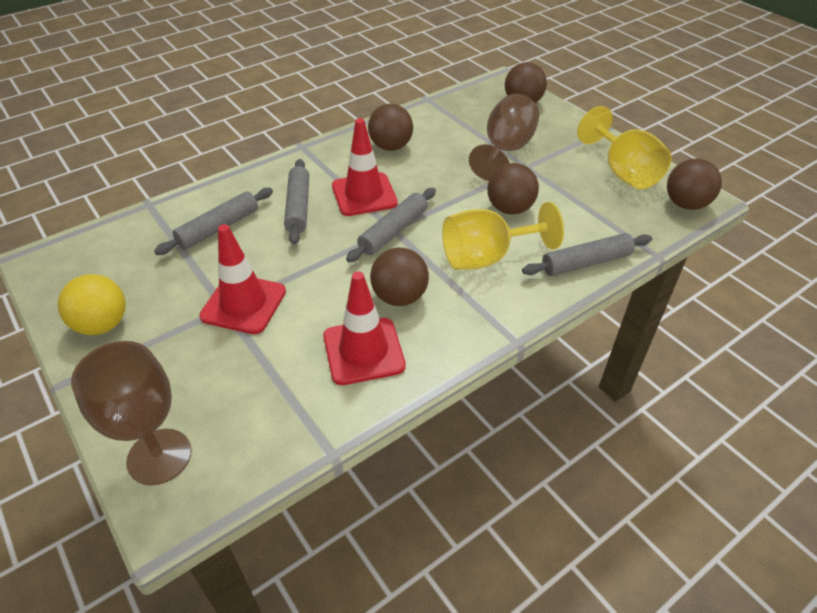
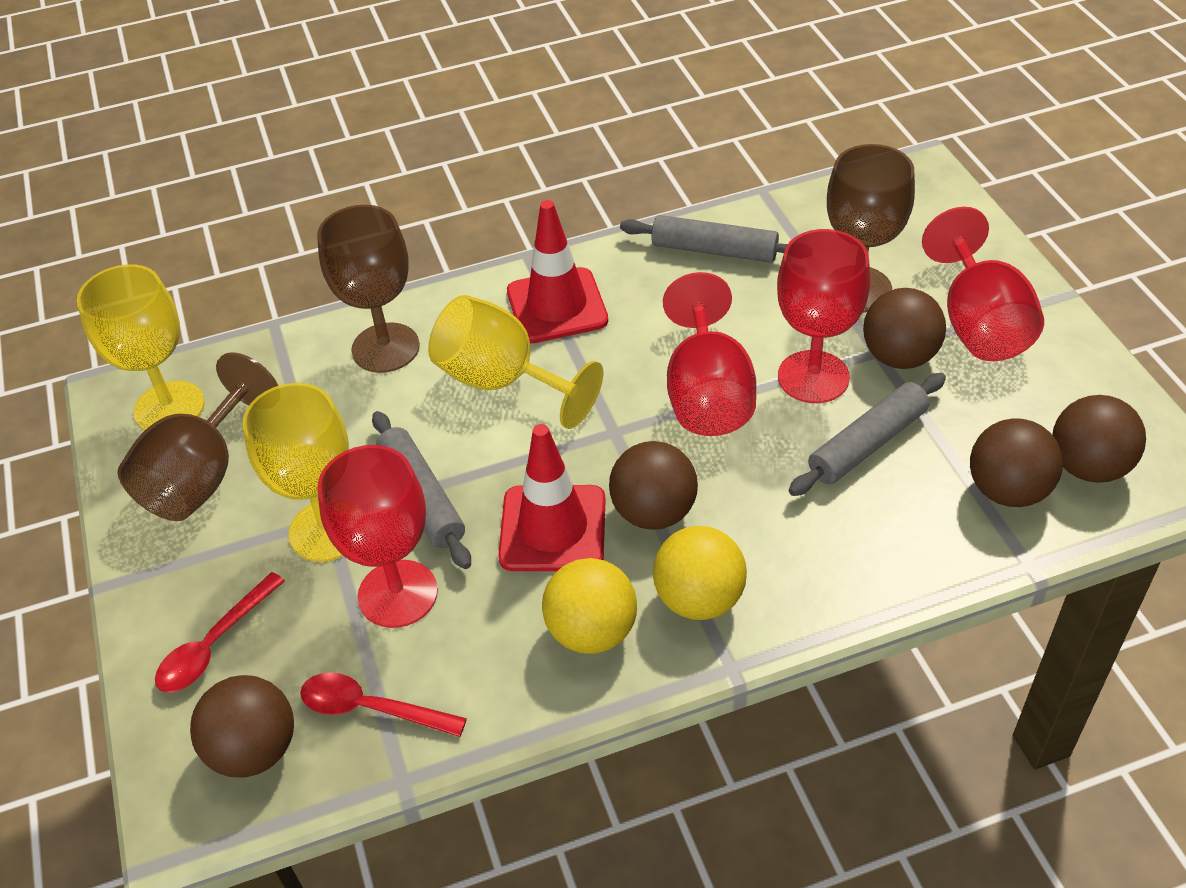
brown goblet: 2 -> 3
grey rolling pin: 4 -> 3
red goblet: 0 -> 4
red spoon: 0 -> 2
red traffic cone: 3 -> 2
yellow ball: 1 -> 2
yellow goblet: 2 -> 3

